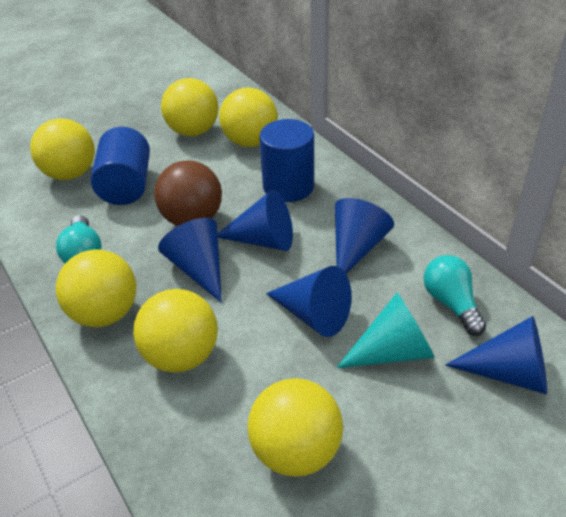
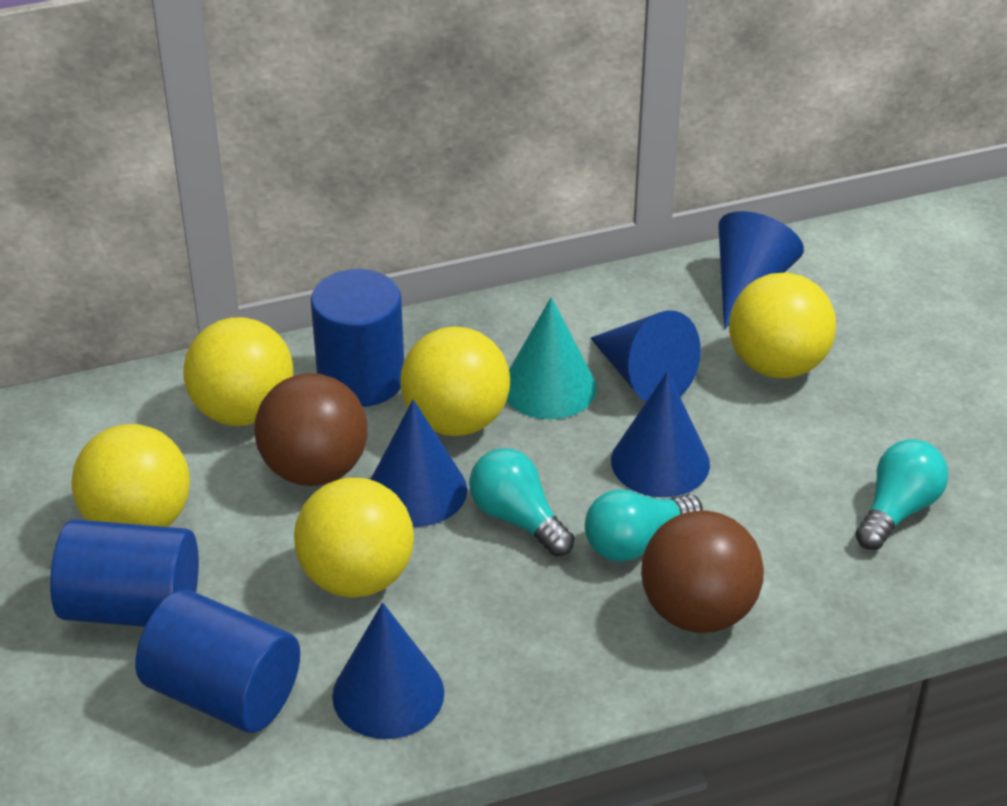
blue cylinder: 2 -> 3
brown ball: 1 -> 2
turquoise light bulb: 2 -> 3
yellow ball: 6 -> 5

